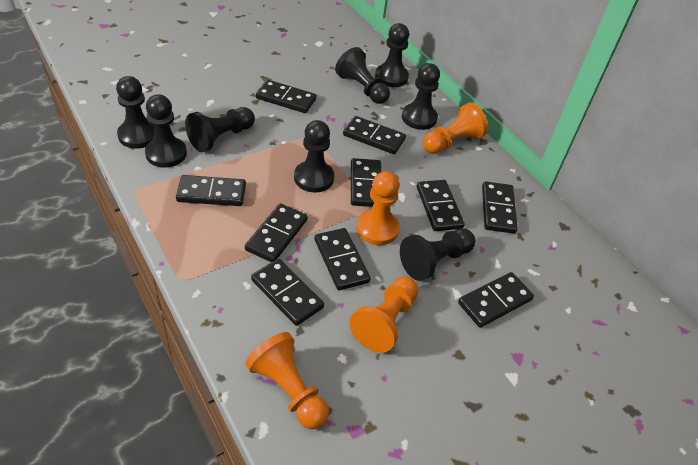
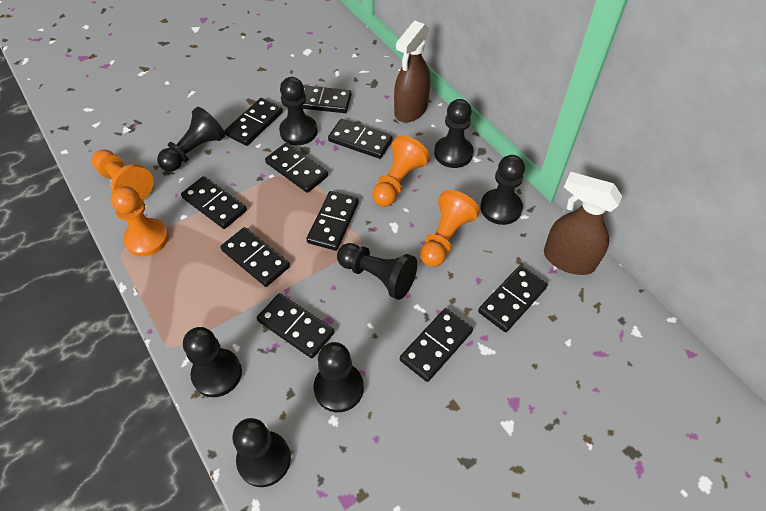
brown spray bottle: 0 -> 2

